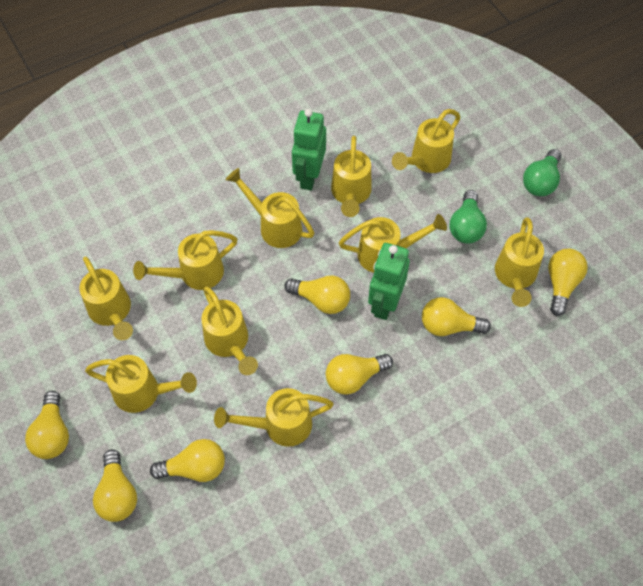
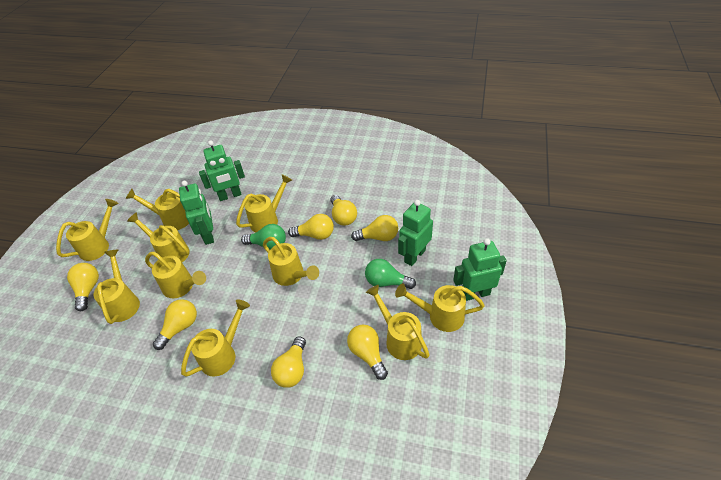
green robot: 2 -> 4

